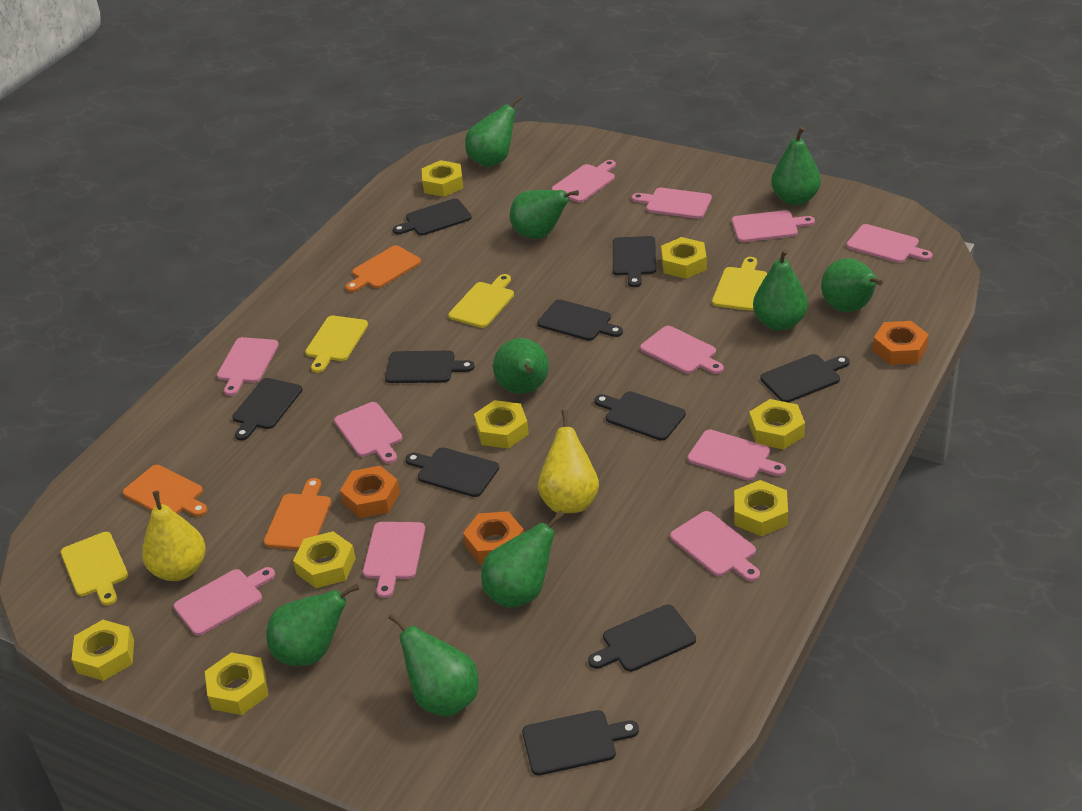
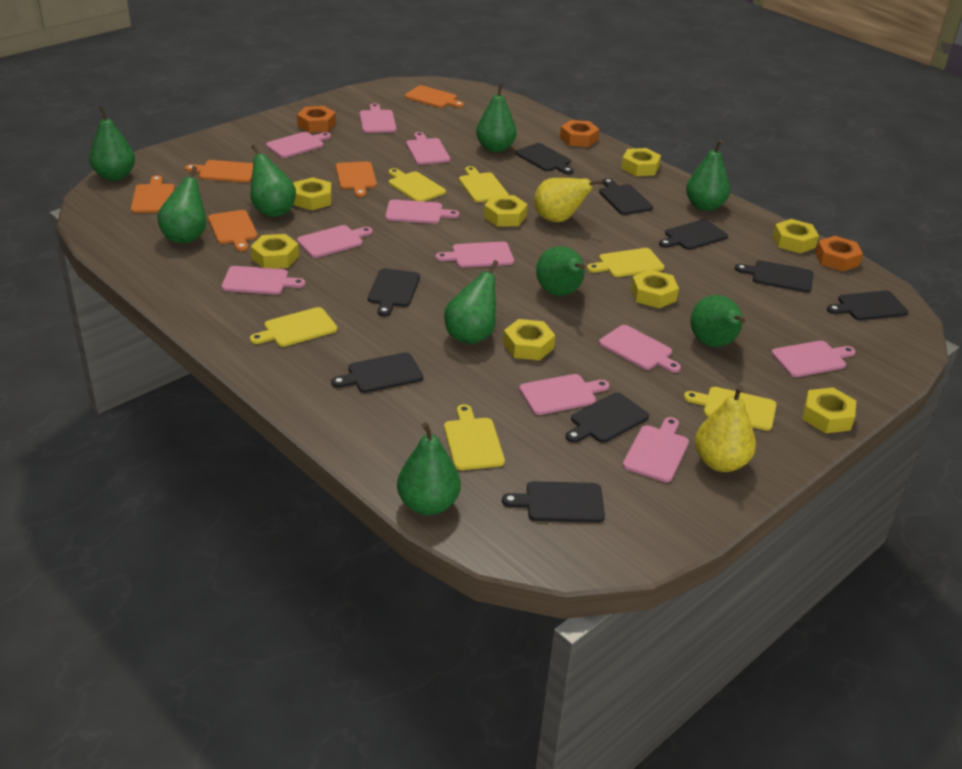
black cutting board: 10 -> 9
orange cutting board: 3 -> 5
yellow cutting board: 4 -> 6

